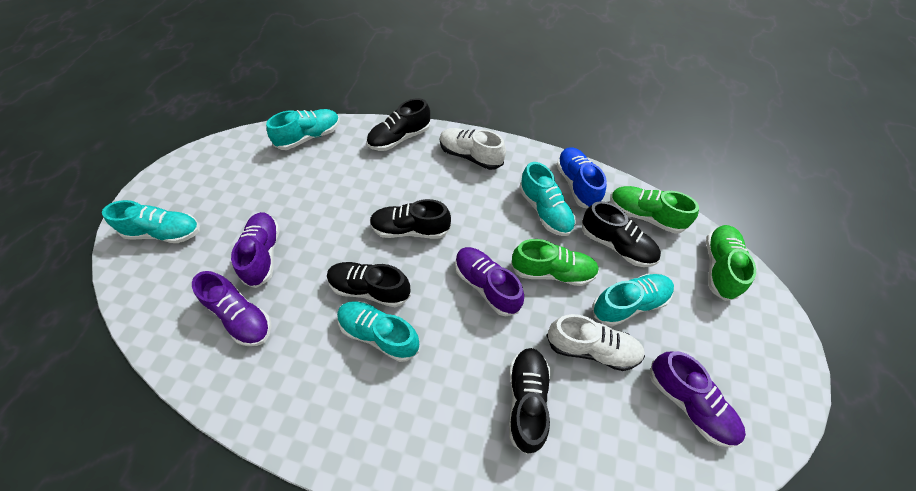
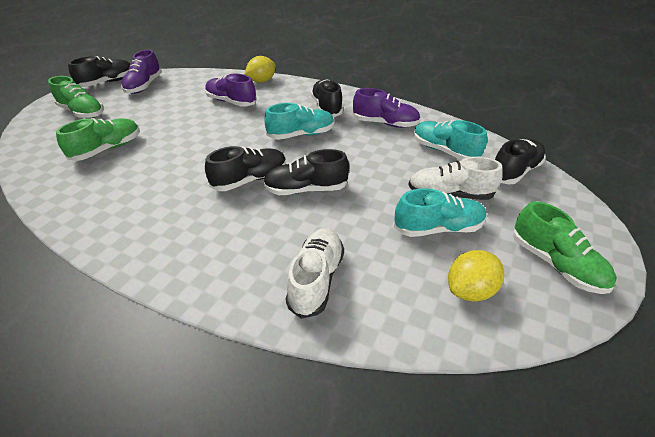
blue shoe: 1 -> 0
purple shoe: 4 -> 3
turquoise shoe: 5 -> 3
yellow lemon: 0 -> 2

